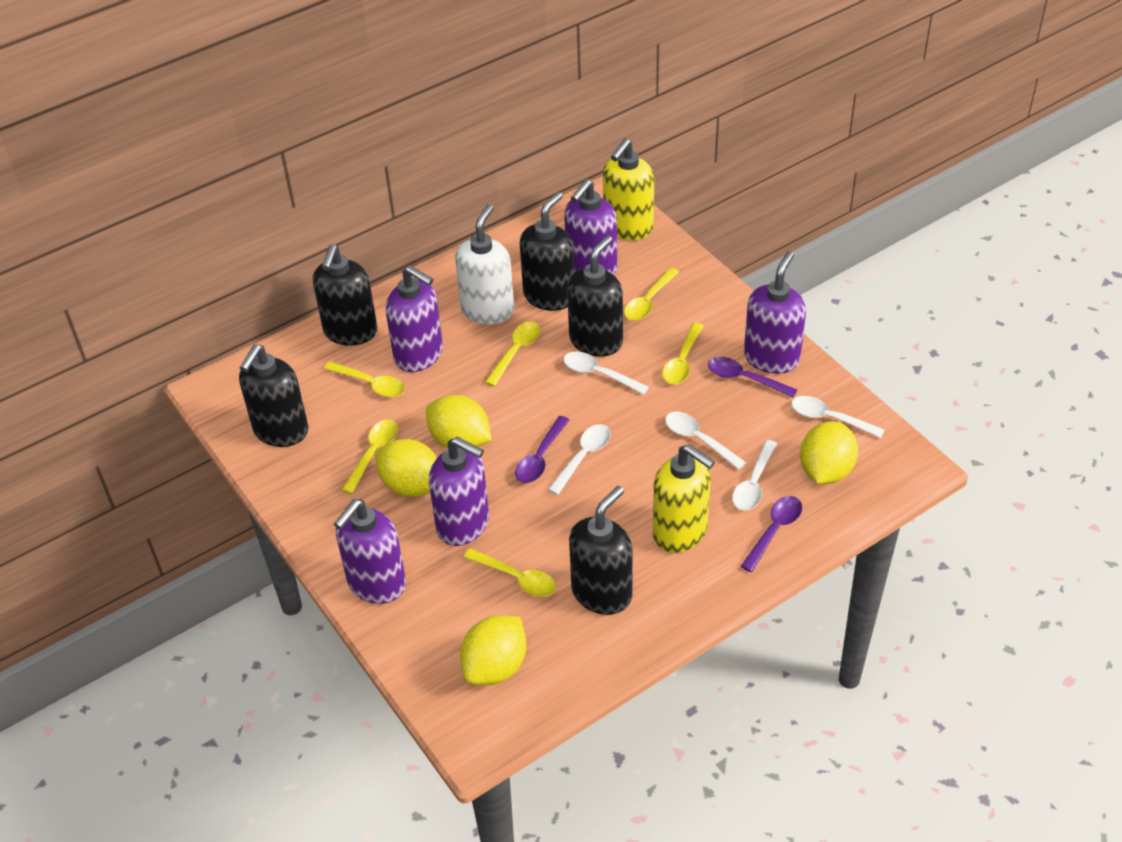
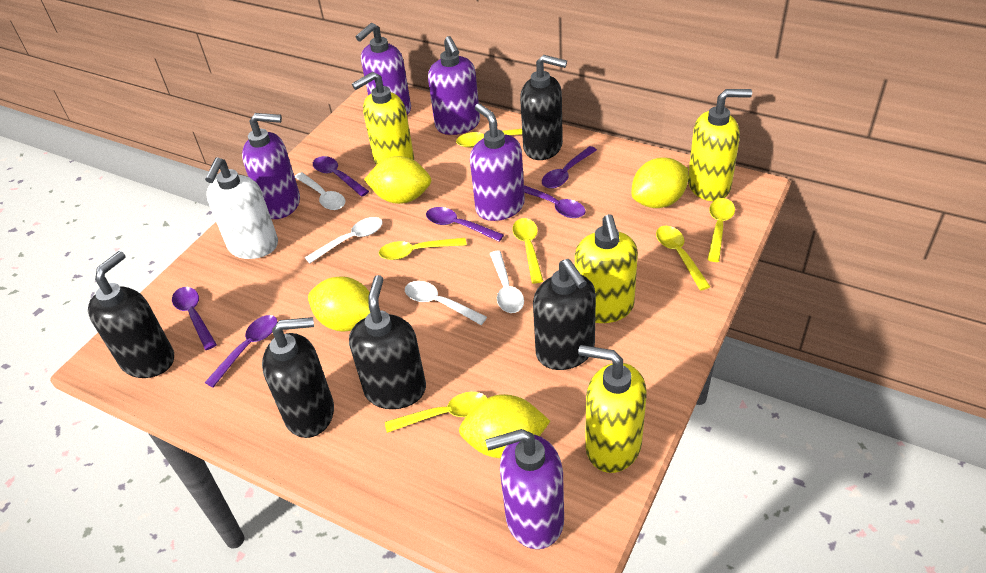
purple spoon: 3 -> 6
white spoon: 5 -> 4
yellow soap dispenser: 2 -> 4

